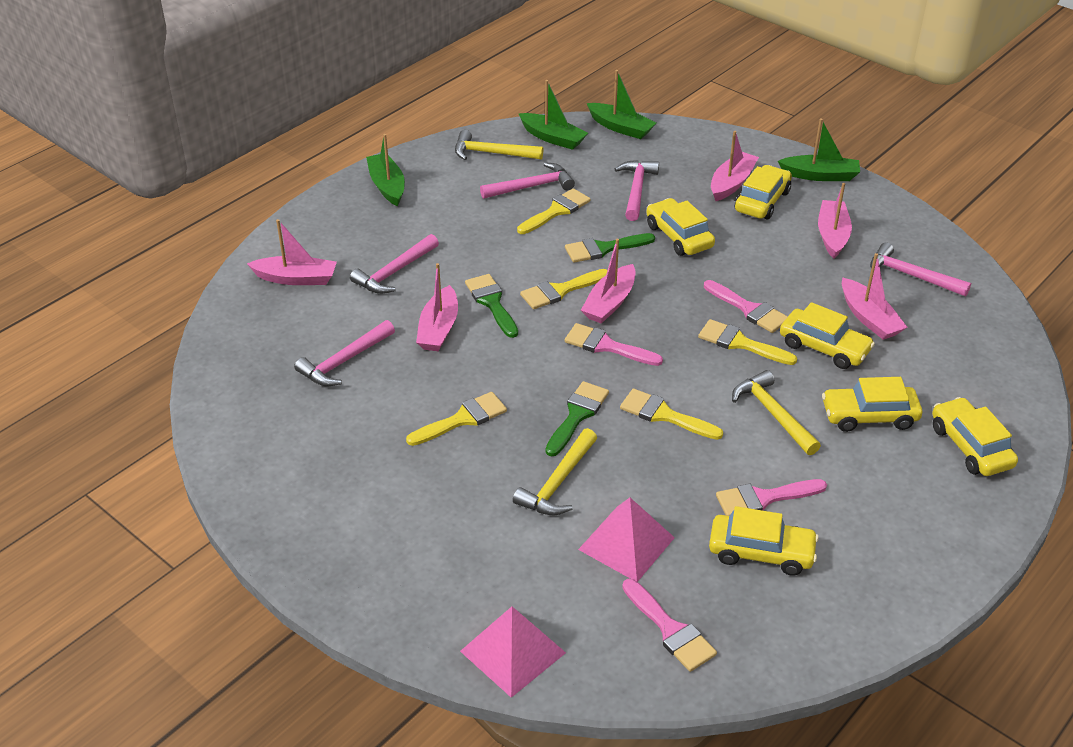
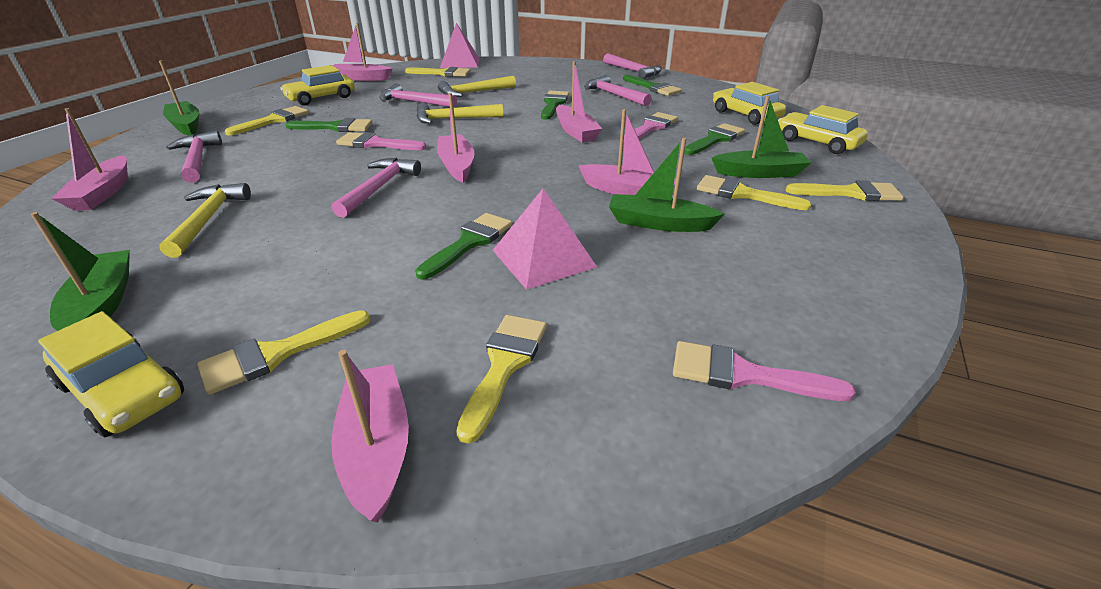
green brush: 3 -> 5
pink brush: 4 -> 3
yellow brush: 5 -> 6
yellow car: 6 -> 4

